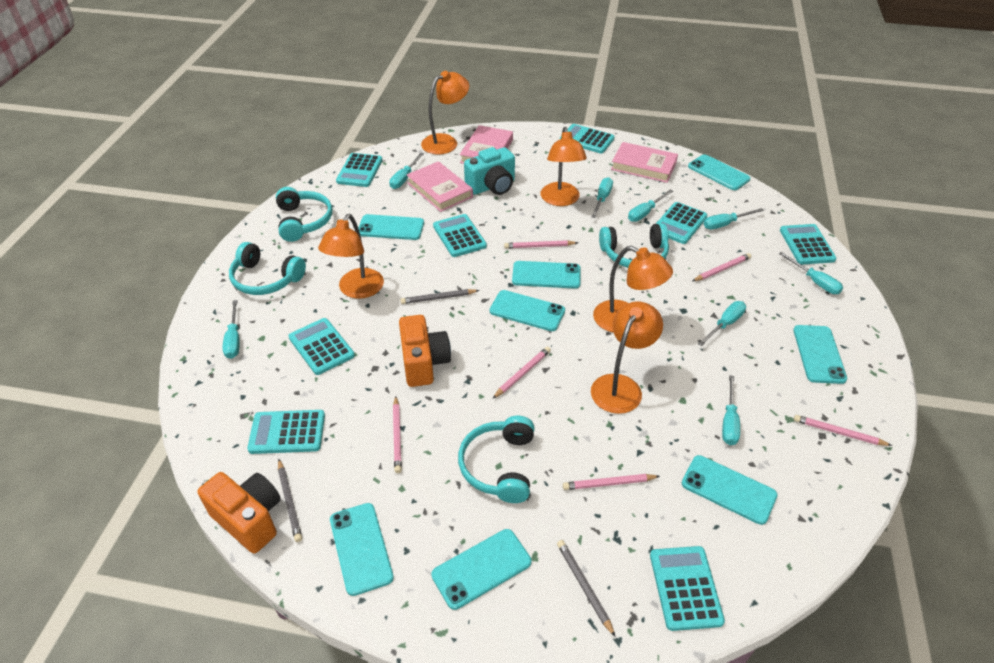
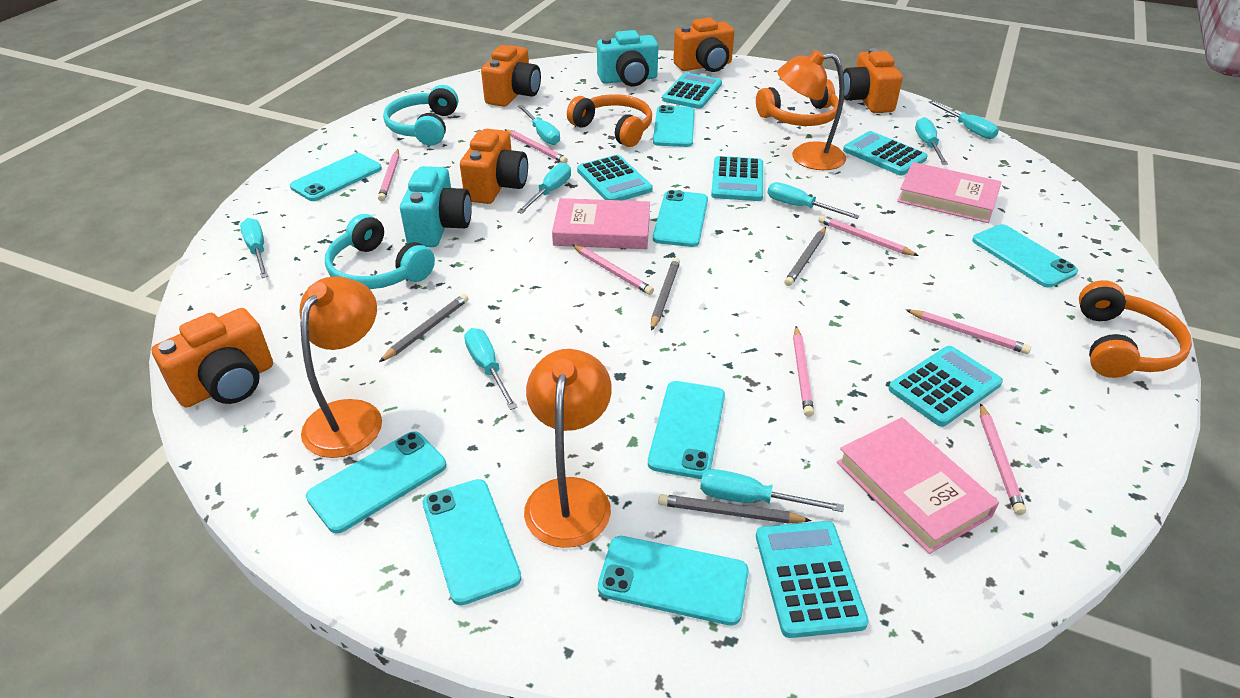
grey pencil: 3 -> 4
orange camera: 2 -> 5
orange headphones: 0 -> 3
orange lamp: 5 -> 3
pink pencil: 6 -> 7
turquoise calculator: 8 -> 6
turquoise camera: 1 -> 2
turquoise headphones: 4 -> 2

